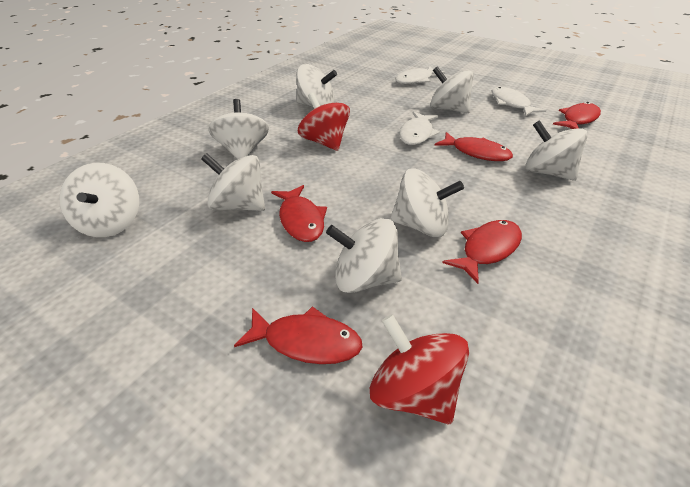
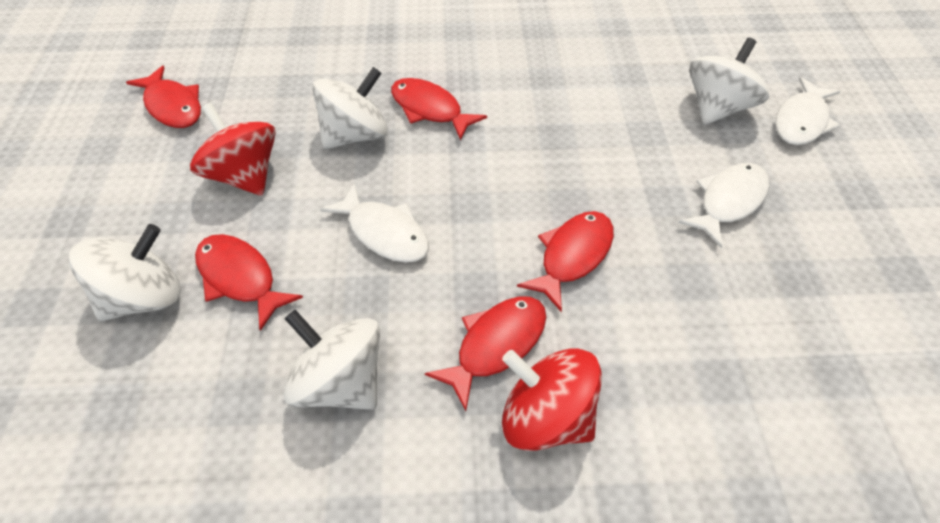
white spinning top: 8 -> 4

